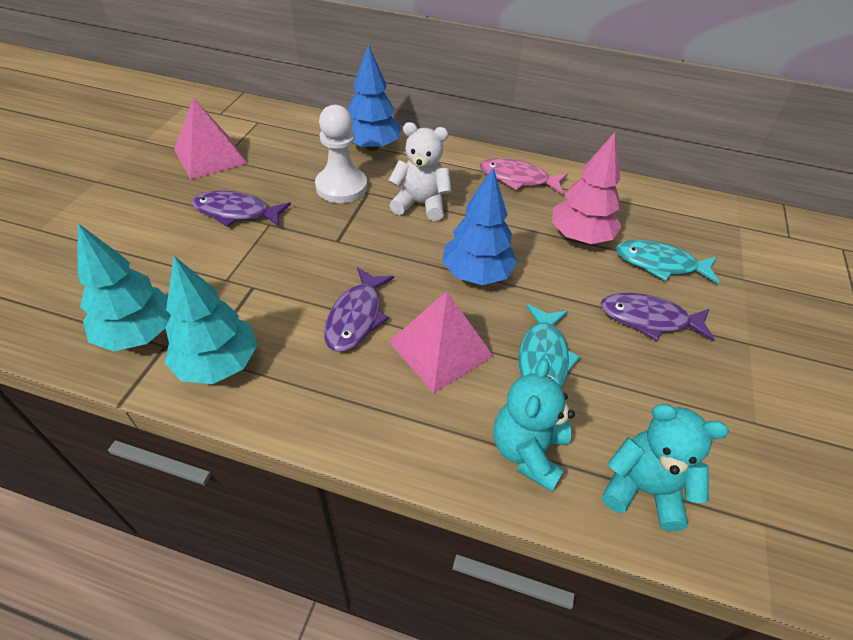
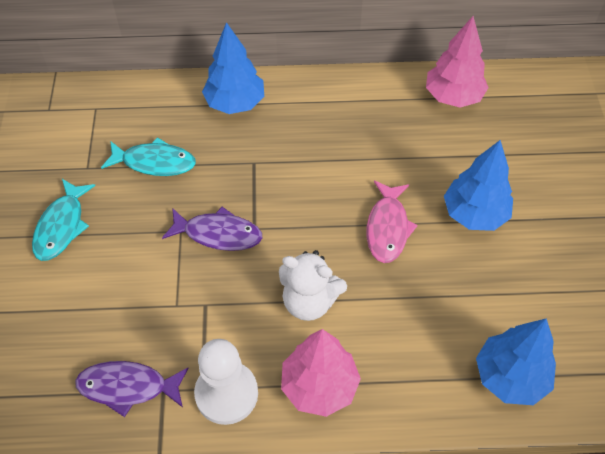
blue tree: 2 -> 3
pink pyramid: 2 -> 0
pink tree: 1 -> 2
purple fish: 3 -> 2
turquoise teddy bear: 2 -> 0
turquoise tree: 2 -> 0

